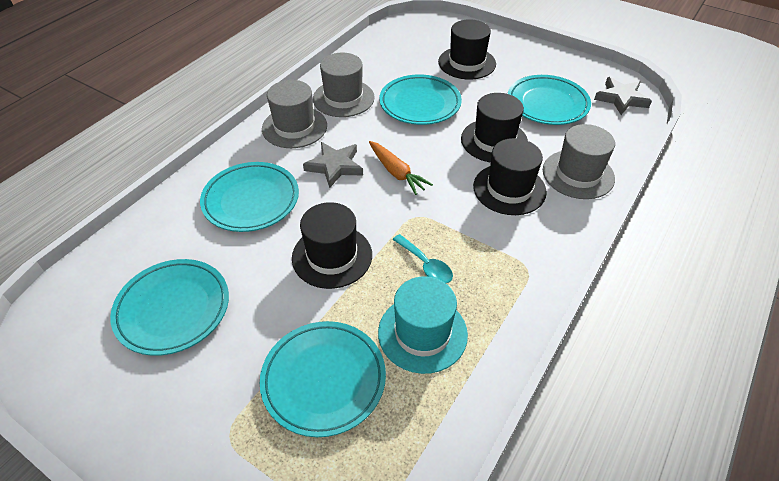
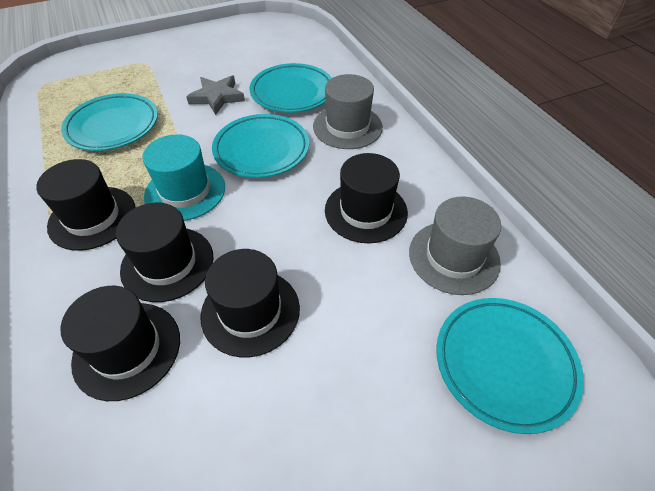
black hat: 4 -> 5
grey hat: 3 -> 2
grey star: 2 -> 1
orange carrot: 1 -> 0
turquoise plate: 5 -> 4
turquoise spoon: 1 -> 0

